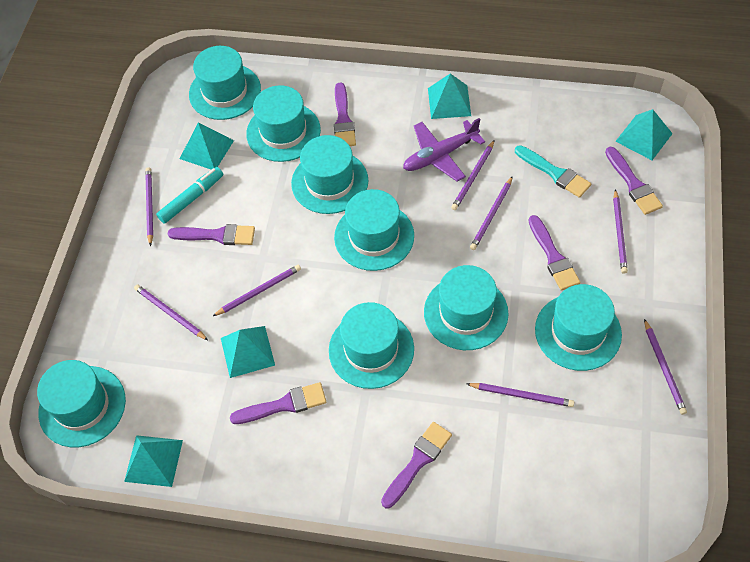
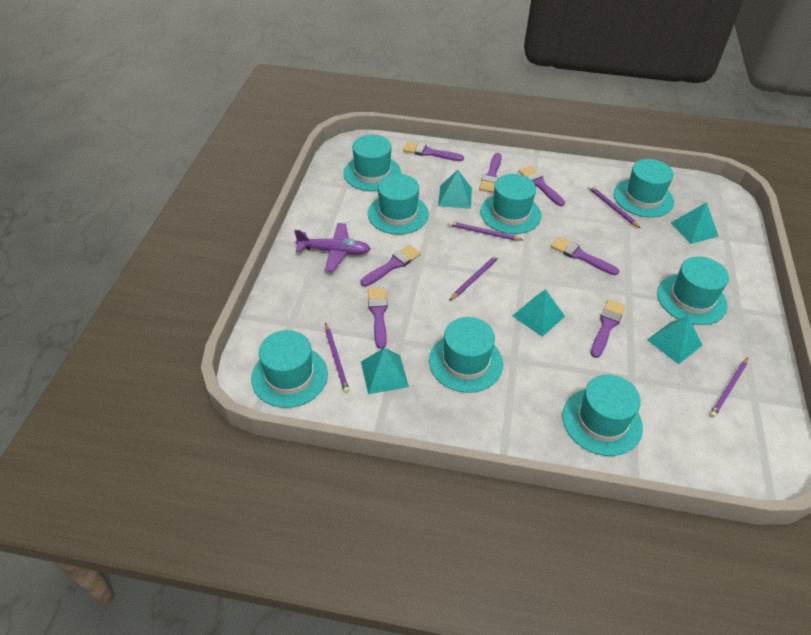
purple brush: 6 -> 7
purple pencil: 8 -> 5
turquoise brush: 1 -> 0
turquoise marker: 1 -> 0

